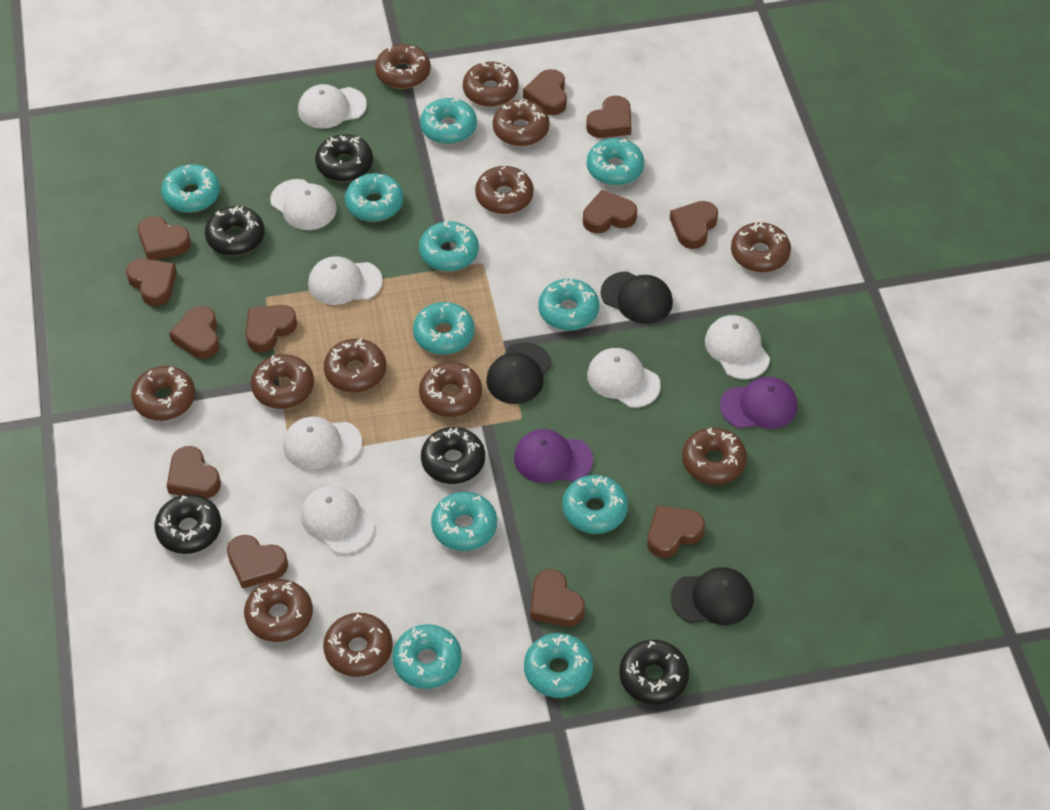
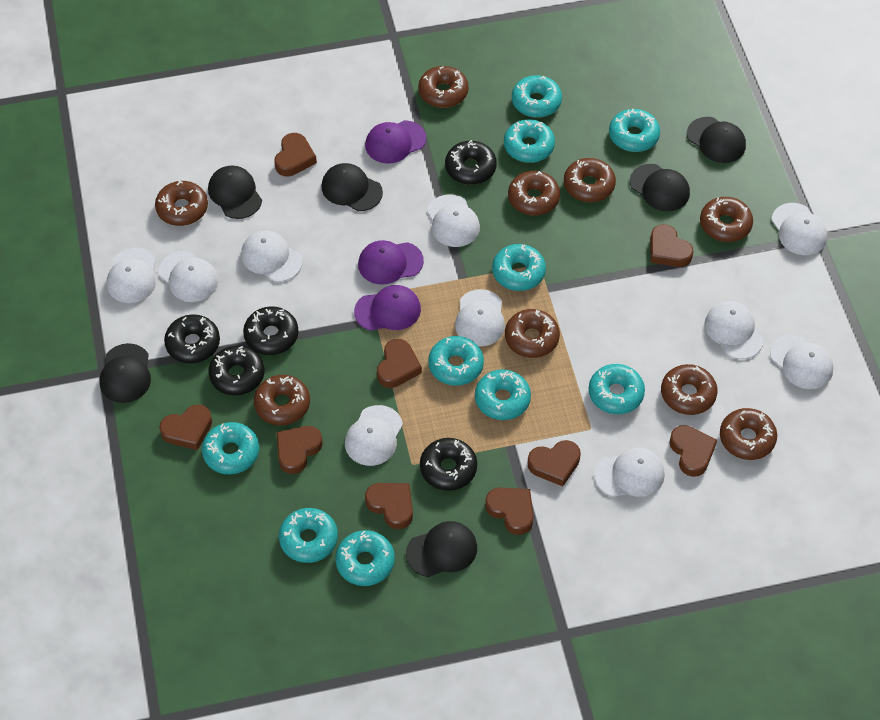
black cap: 3 -> 6
brown donut: 12 -> 9
brown heart: 12 -> 9
purple cap: 2 -> 3
turquoise donut: 11 -> 10
white cap: 7 -> 10

